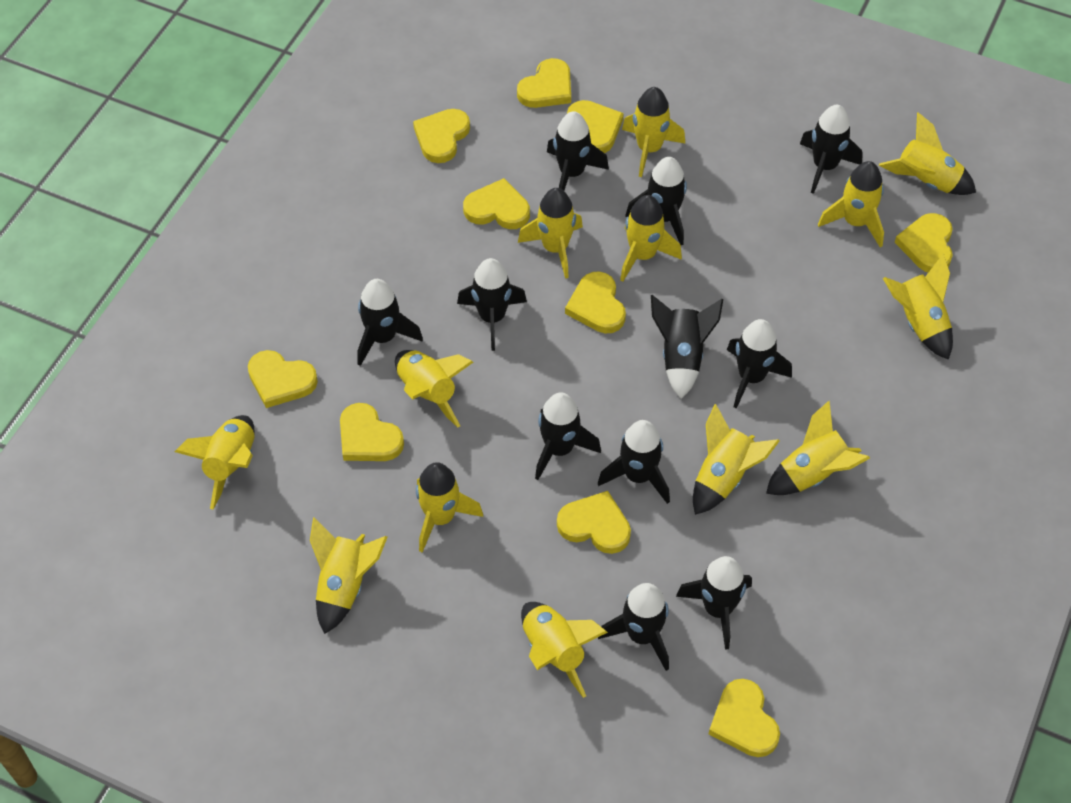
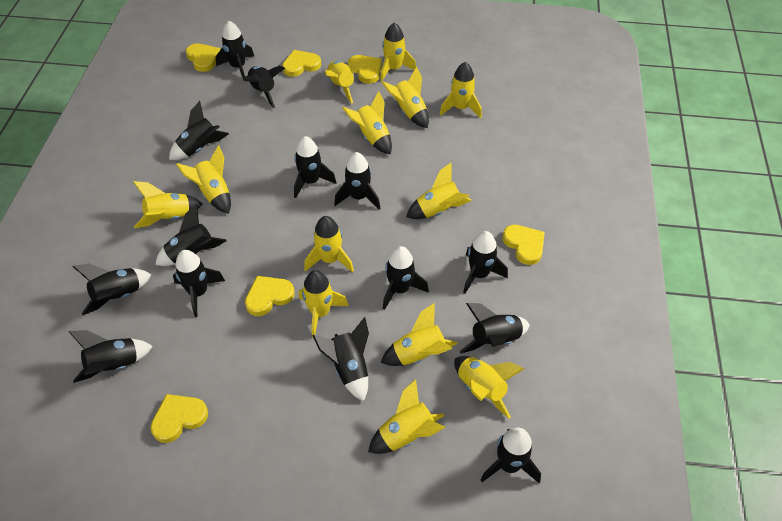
black rocket: 11 -> 14
yellow heart: 10 -> 6

